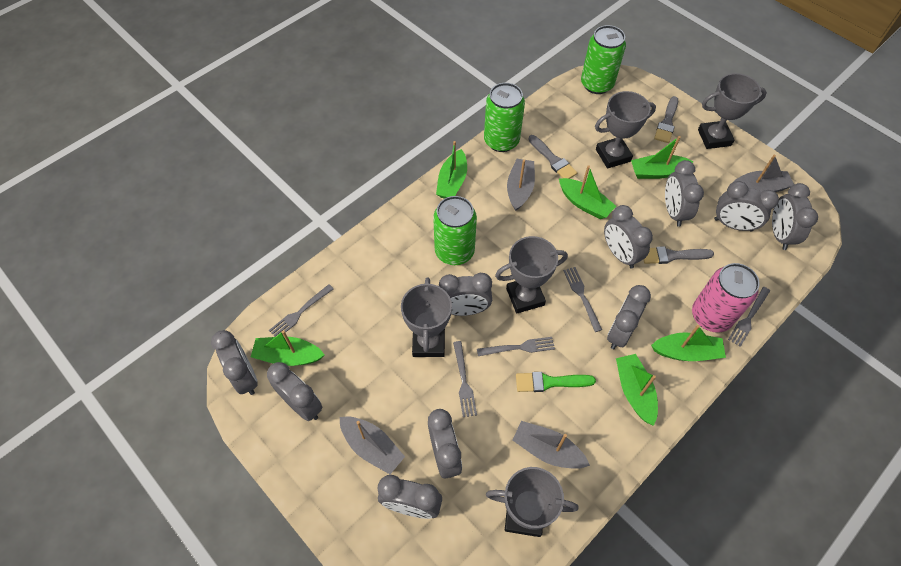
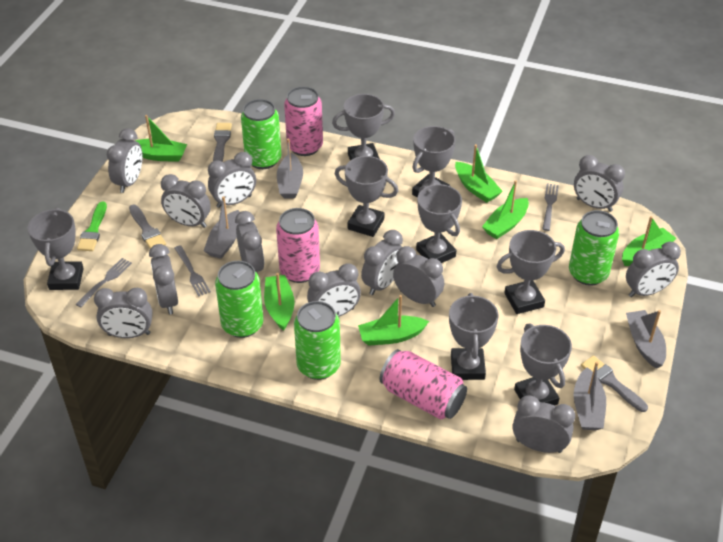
green can: 3 -> 4
grey clock: 10 -> 12
grey fork: 5 -> 3
grey trophy: 5 -> 8
pink can: 1 -> 3

